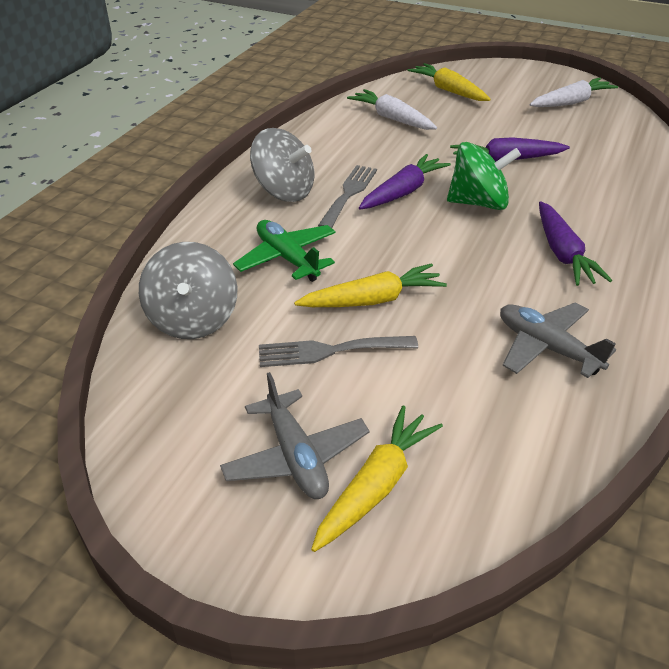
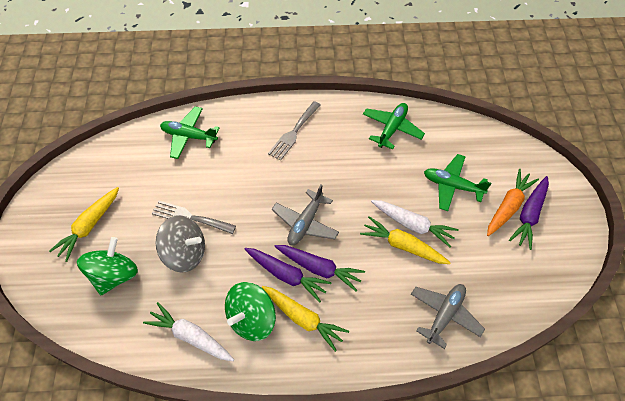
green plane: 1 -> 3
green spinning top: 1 -> 2
grey spinning top: 2 -> 1
orange carrot: 0 -> 1

